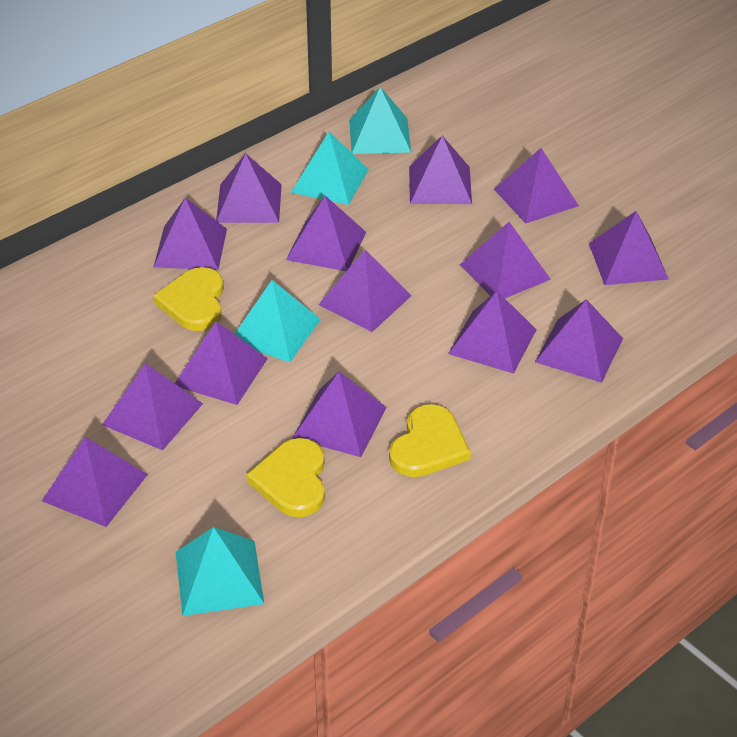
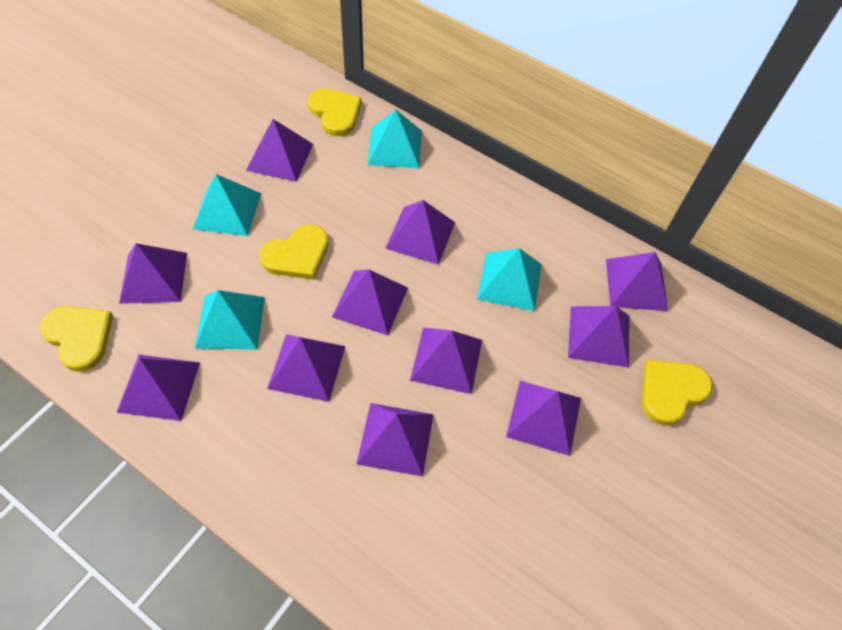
purple pyramid: 14 -> 11
yellow heart: 3 -> 4

